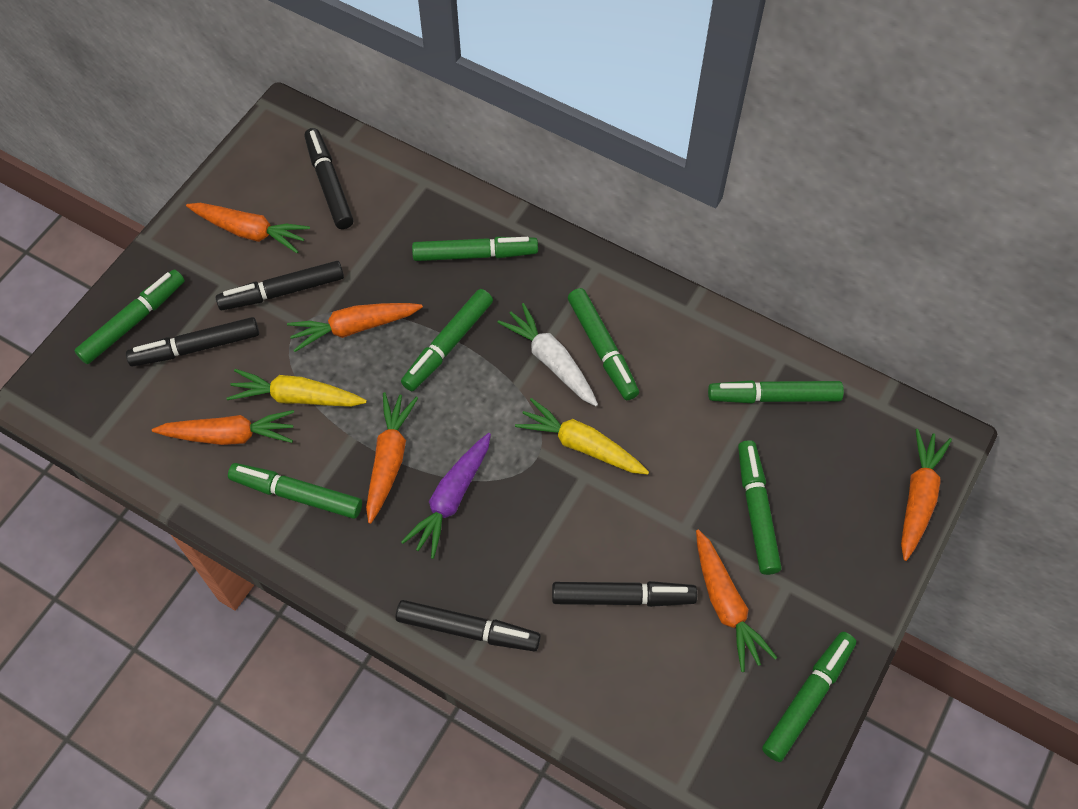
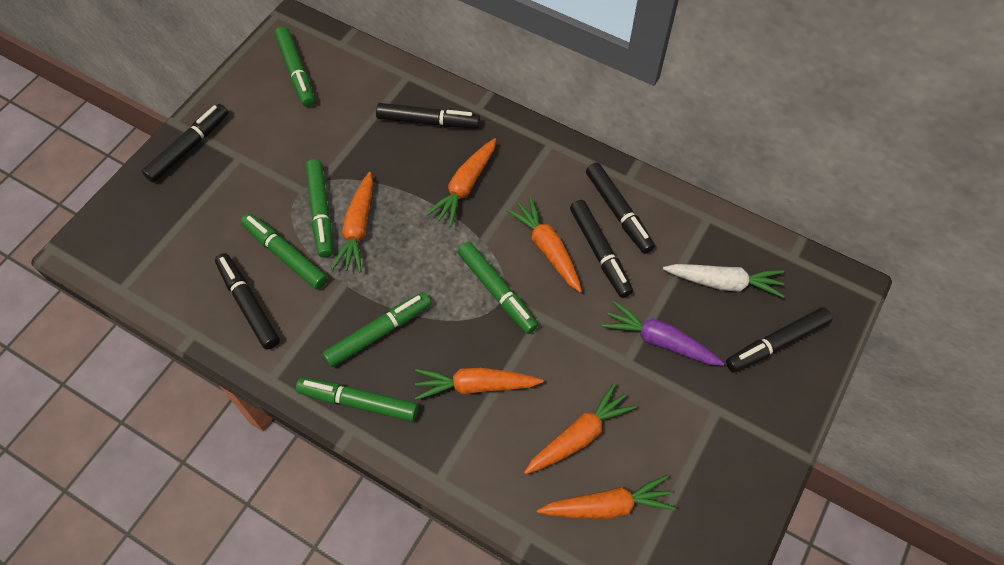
black marker: 5 -> 6
green marker: 8 -> 6
yellow carrot: 2 -> 0

